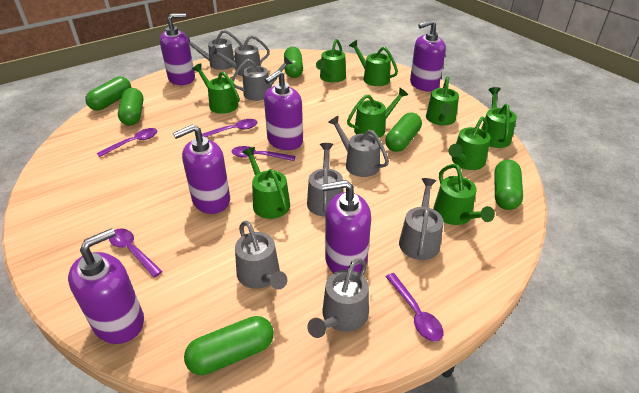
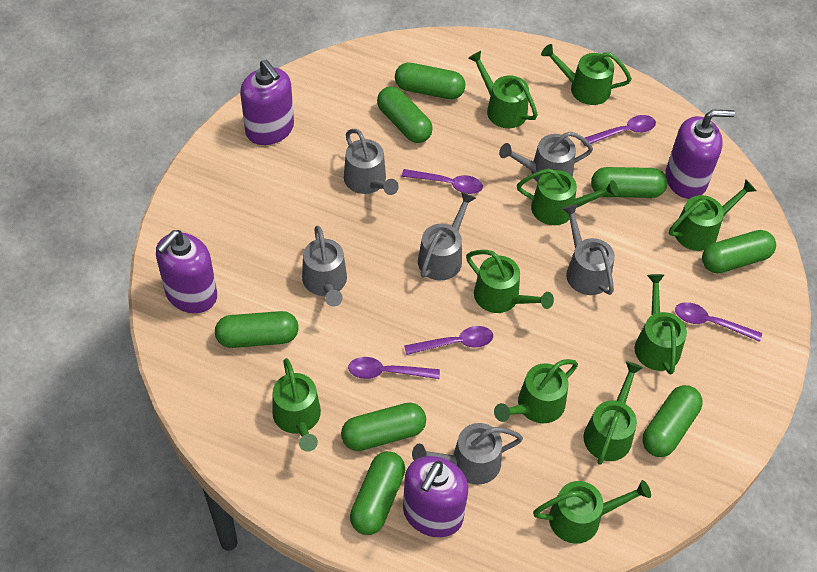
green capsule: 6 -> 8
green watering can: 9 -> 10
grey watering can: 8 -> 6
purple soap dispenser: 6 -> 4

